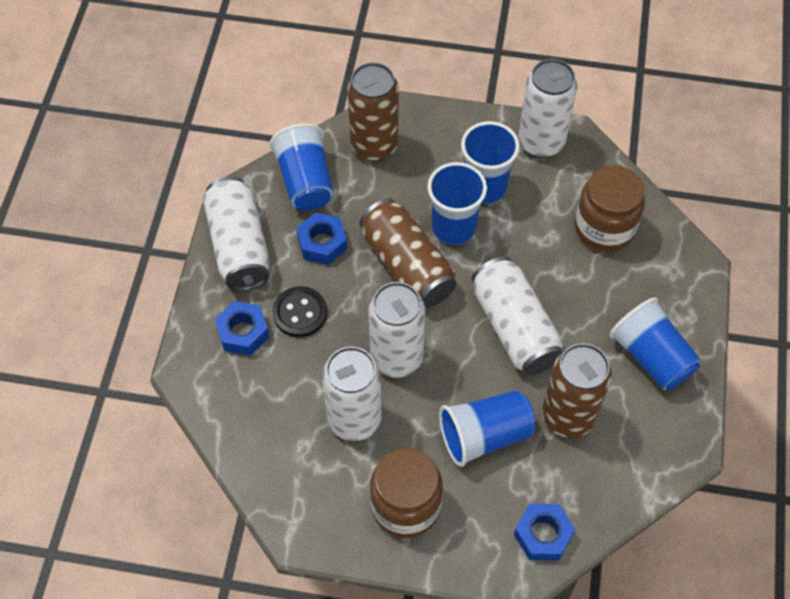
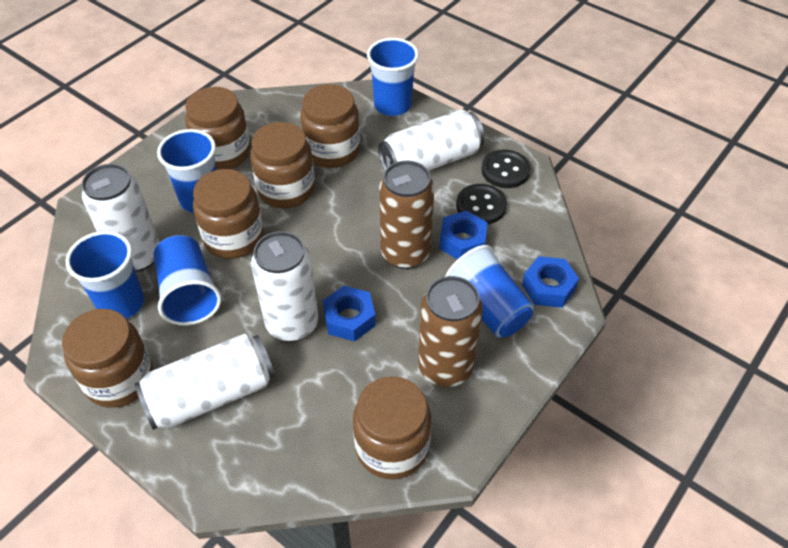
black button: 1 -> 2
brown can: 3 -> 2
brown jar: 2 -> 6
white can: 5 -> 4

